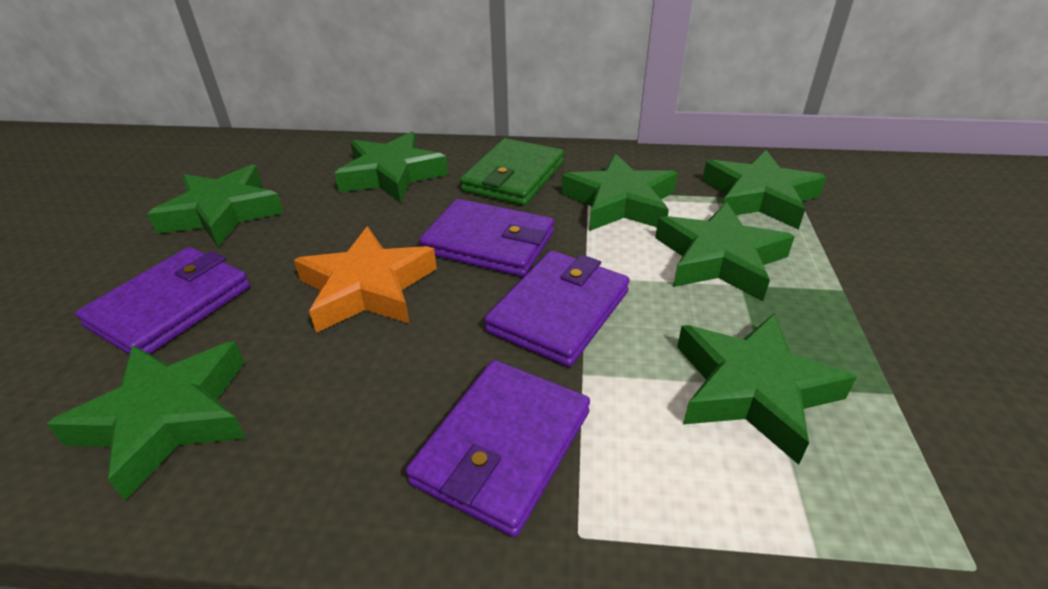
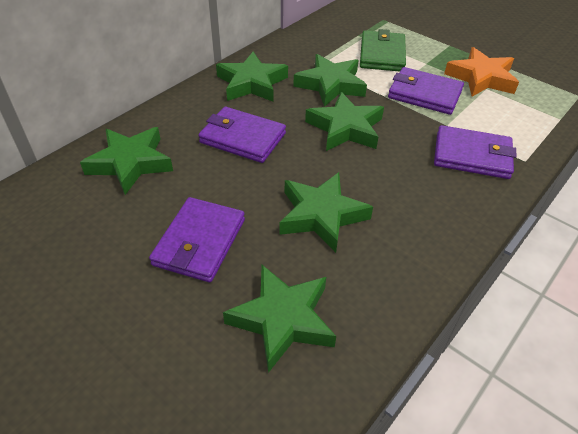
green star: 7 -> 6

